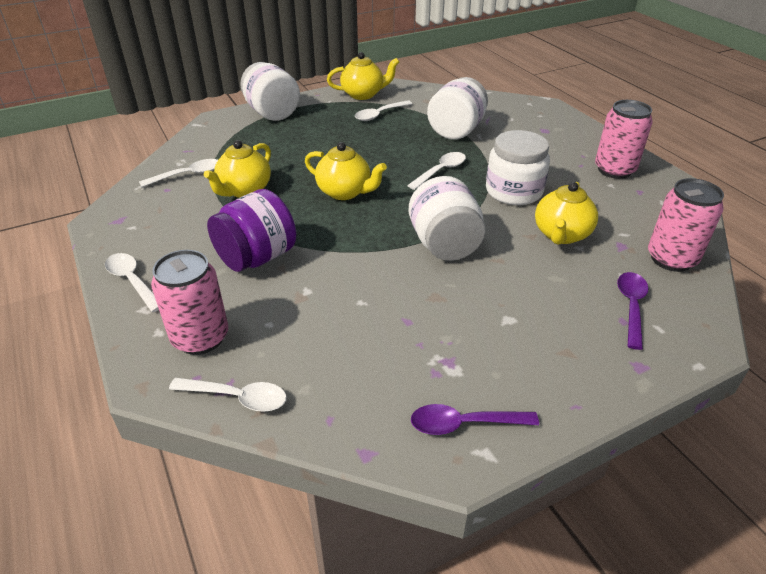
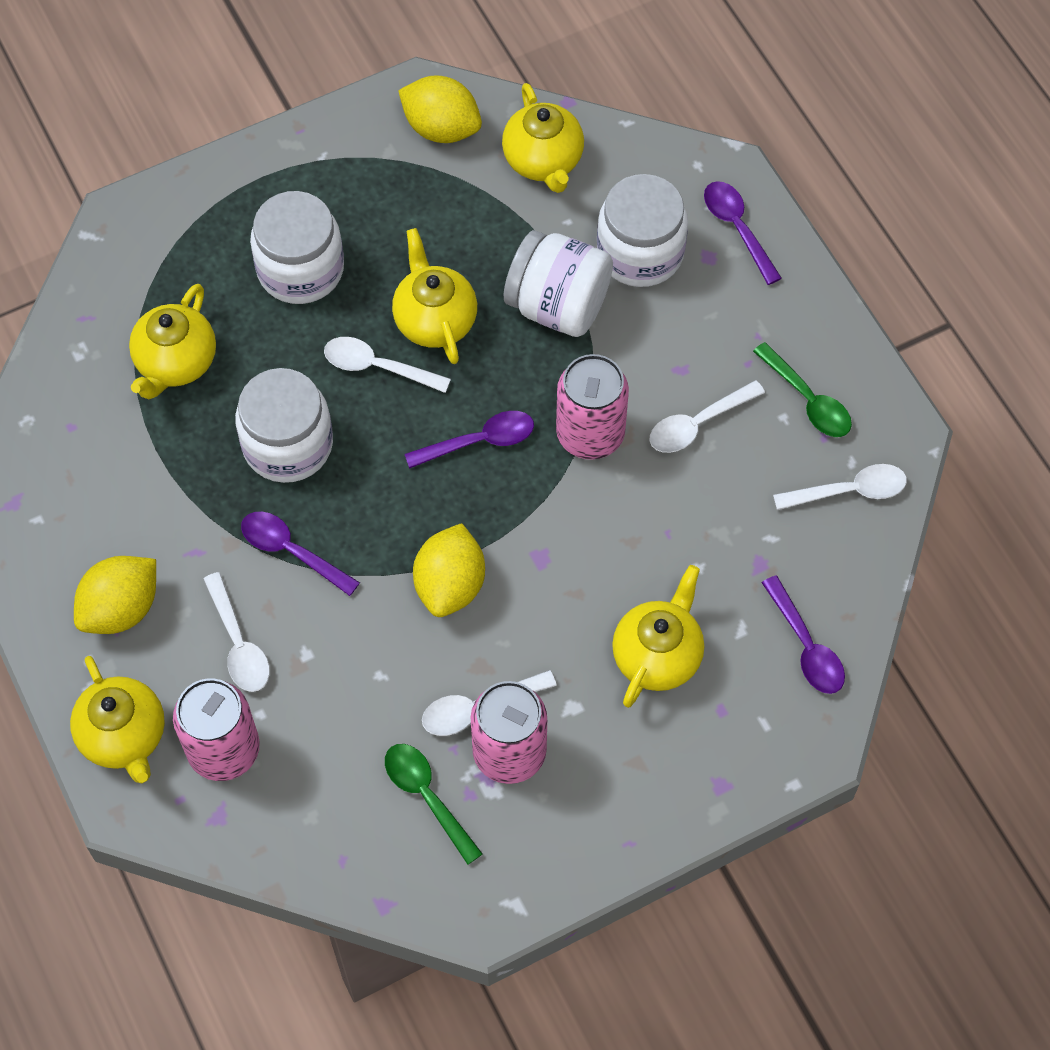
green spoon: 0 -> 2
purple jar: 1 -> 0
purple spoon: 2 -> 4
yellow lemon: 0 -> 3
yellow teapot: 4 -> 5

